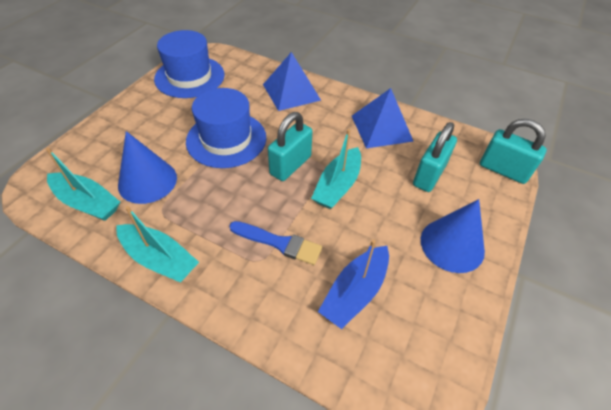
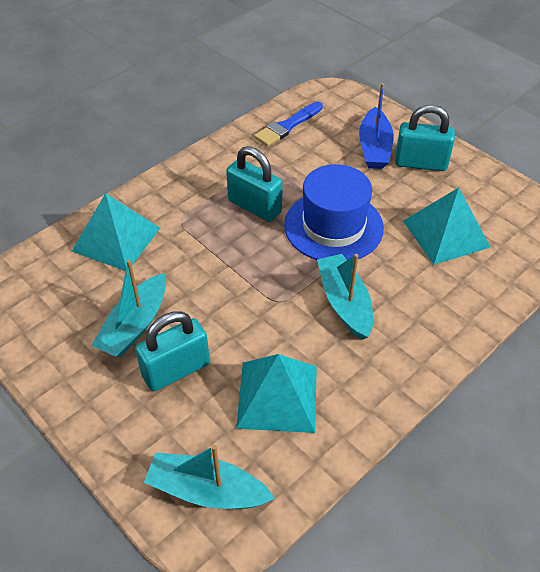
blue cone: 2 -> 0
blue hat: 2 -> 1
blue pyramid: 2 -> 0
turquoise pyramid: 0 -> 3

